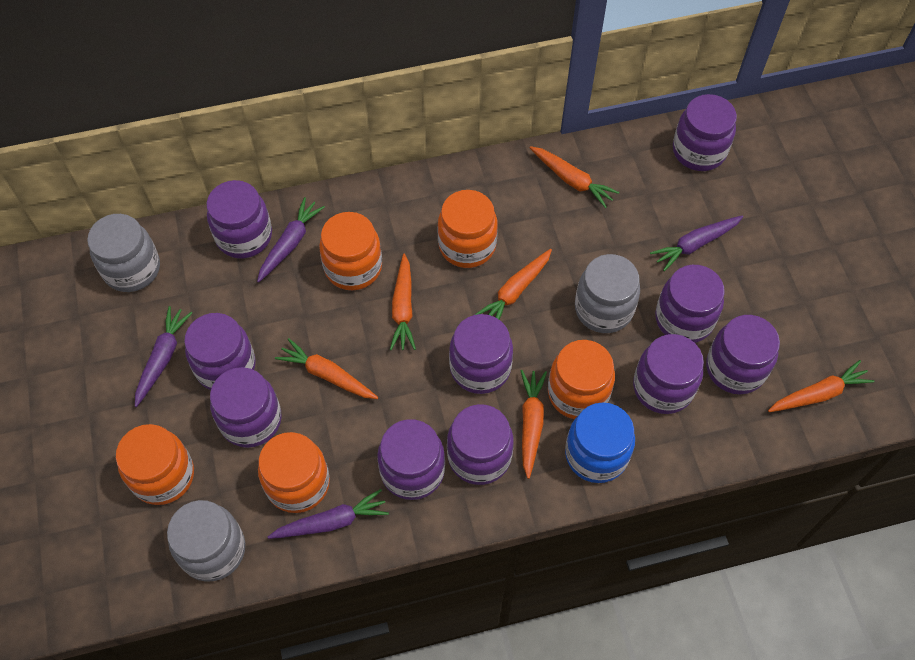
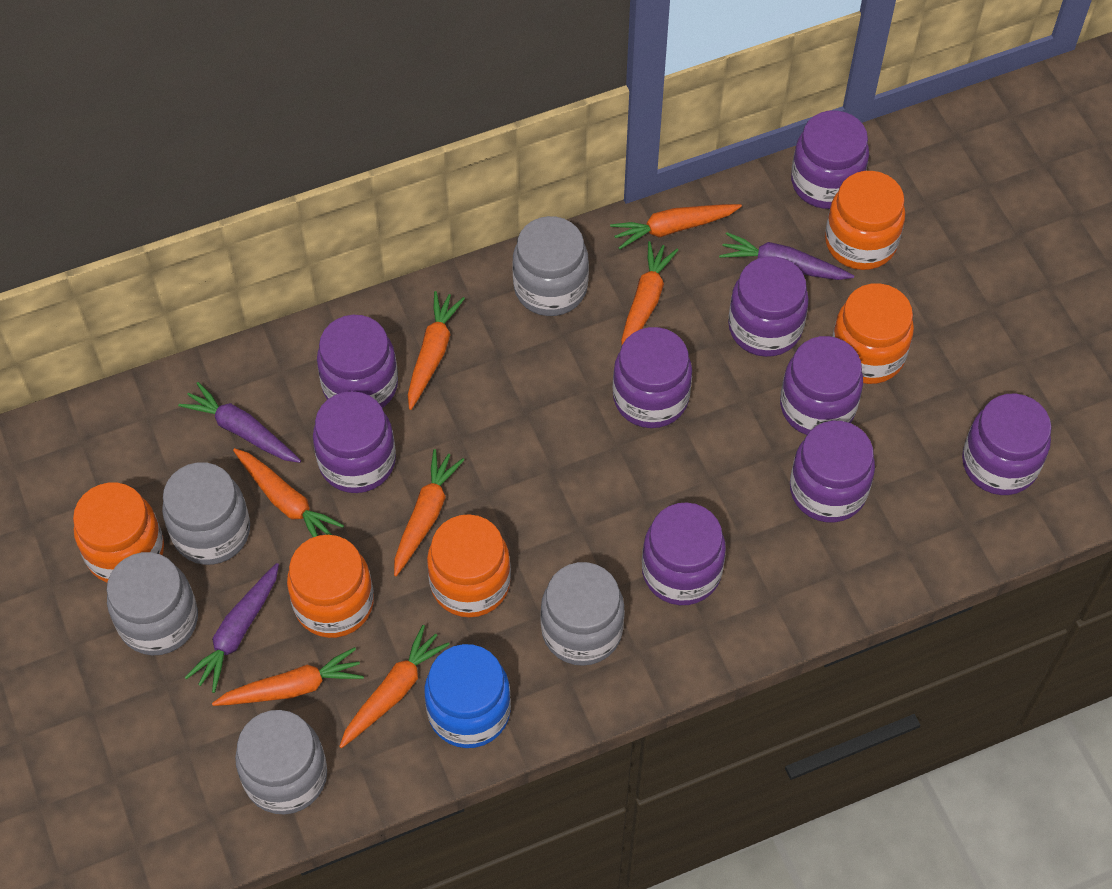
grey jar: 3 -> 5
orange carrot: 6 -> 7
purple carrot: 4 -> 3
purple jar: 10 -> 9

